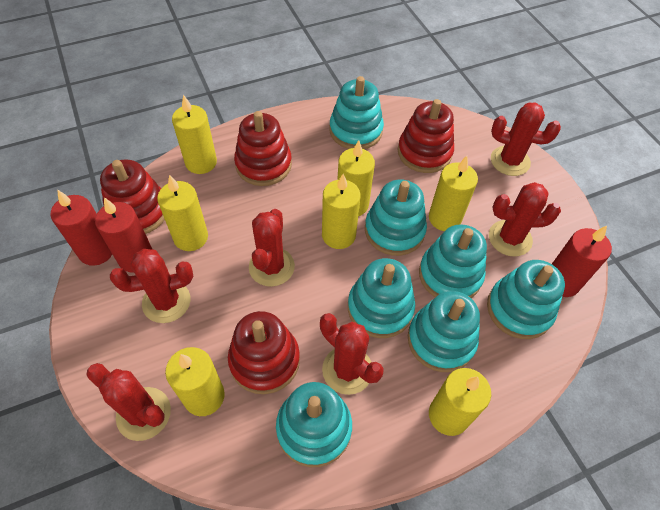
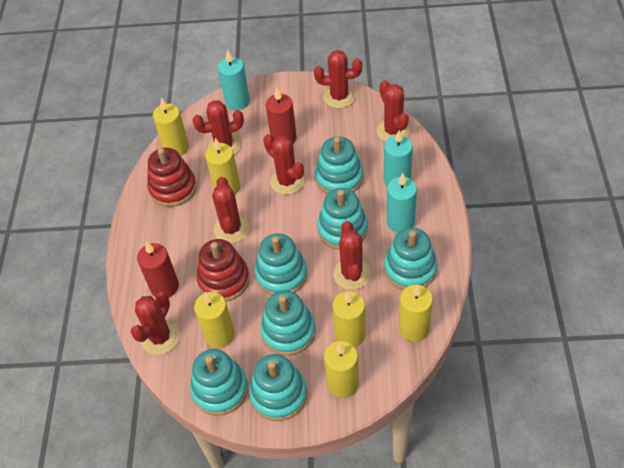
red cactus: 6 -> 7
red candle: 3 -> 2
red stacking toy: 4 -> 2
turquoise candle: 0 -> 3
yellow candle: 7 -> 6

